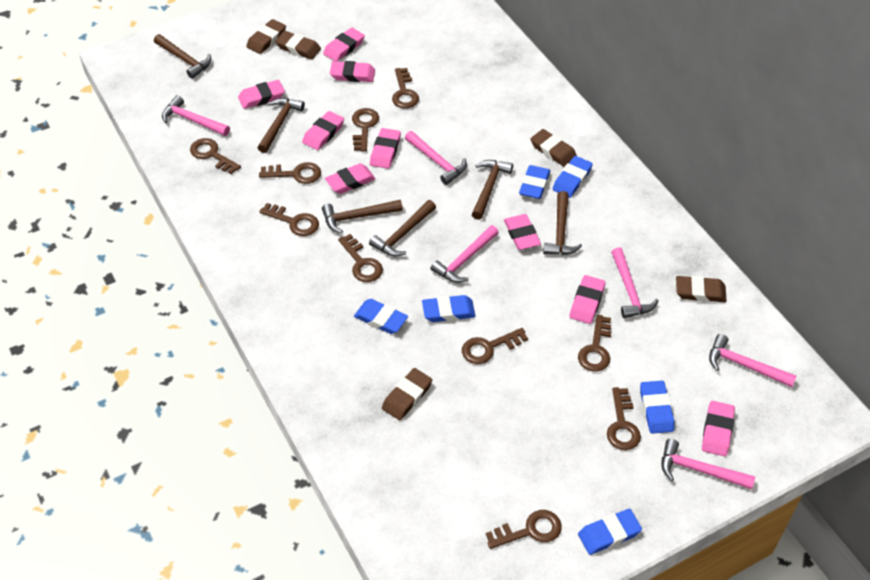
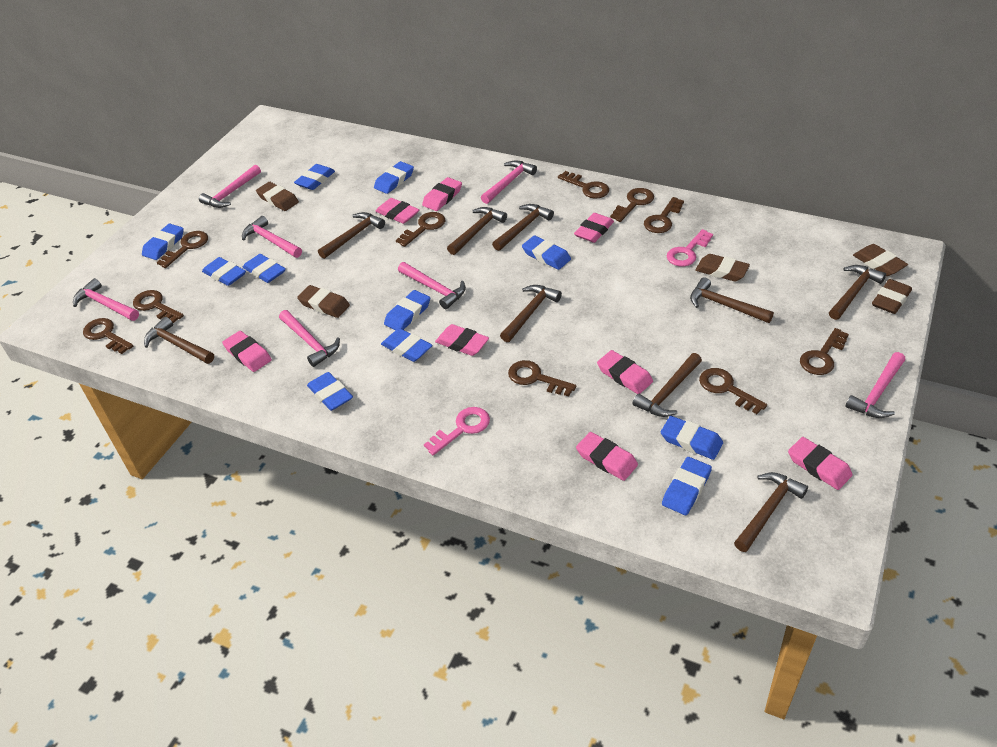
blue eraser: 6 -> 11
brown hammer: 6 -> 9
pink eraser: 9 -> 8
pink hammer: 6 -> 7
pink key: 0 -> 2

